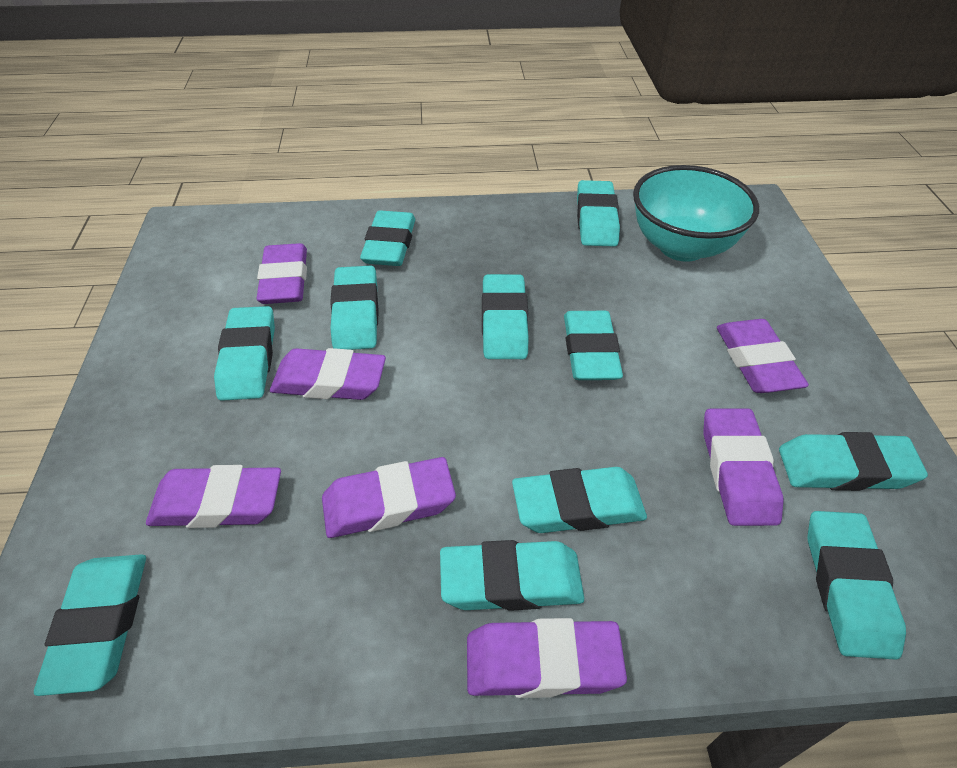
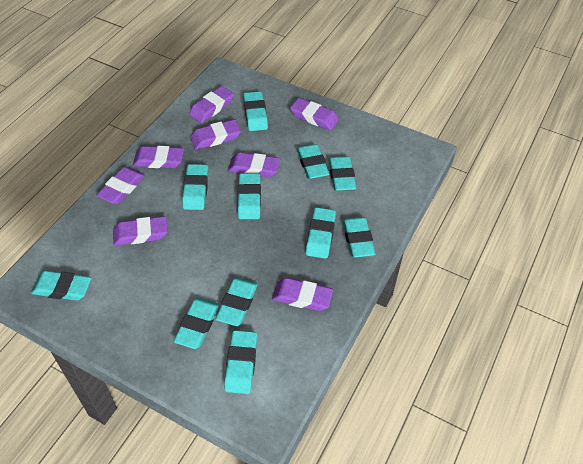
purple eraser: 7 -> 8
turquoise bowl: 1 -> 0

